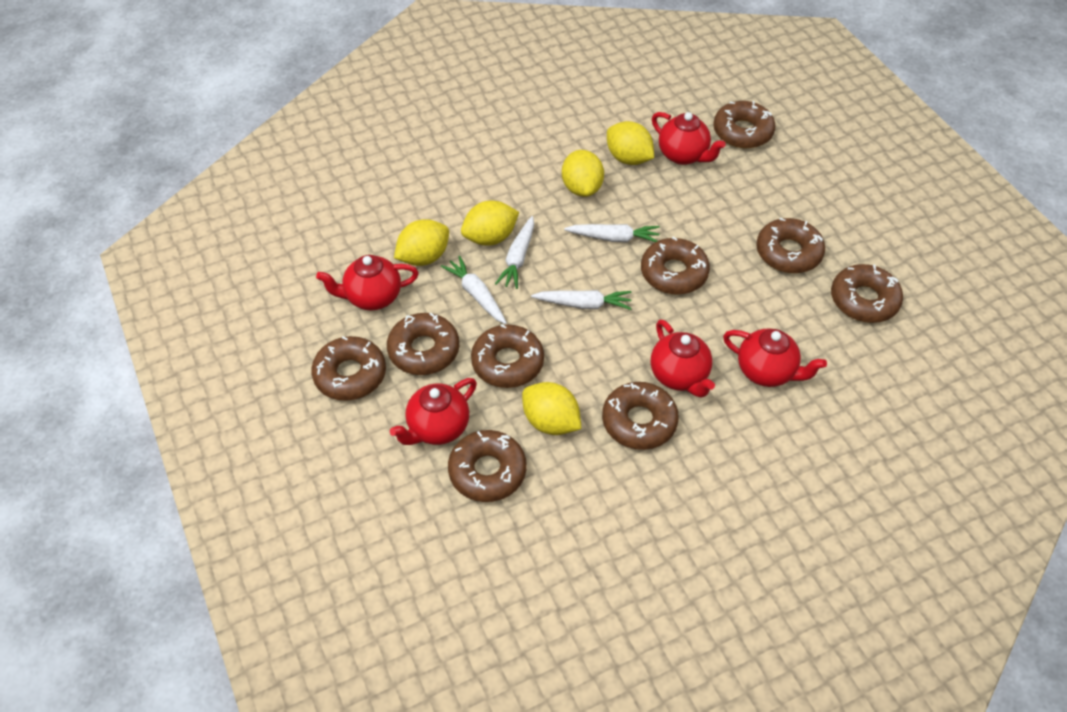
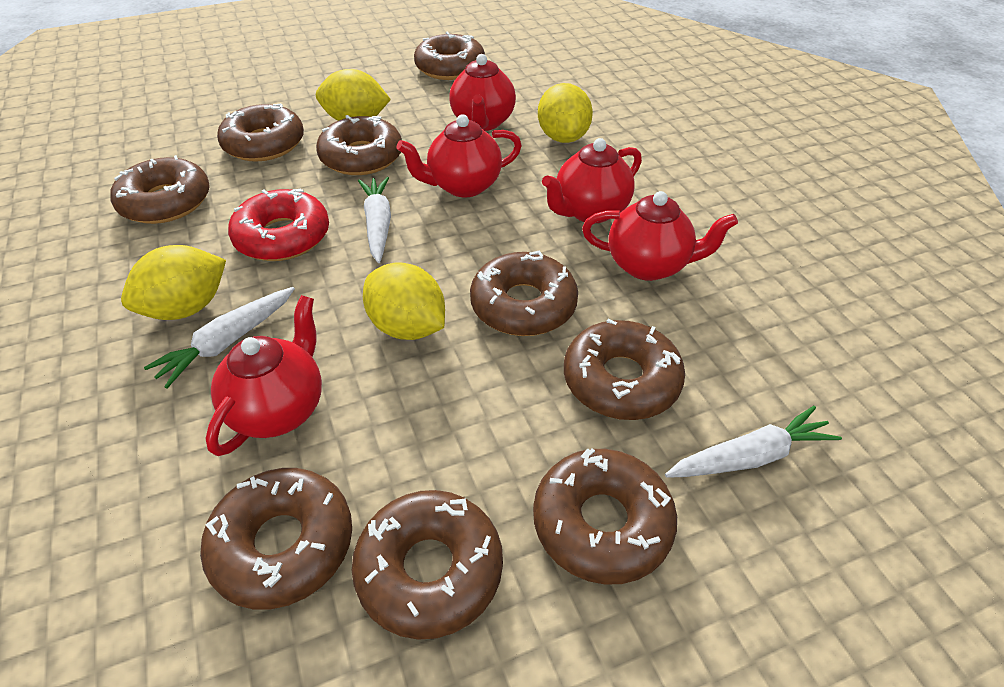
red donut: 0 -> 1
white carrot: 4 -> 3
yellow lemon: 5 -> 4

